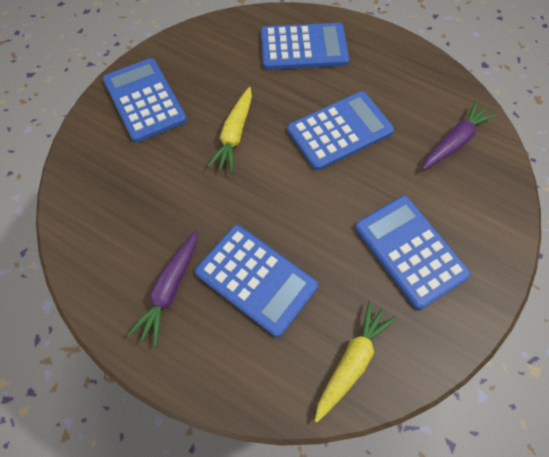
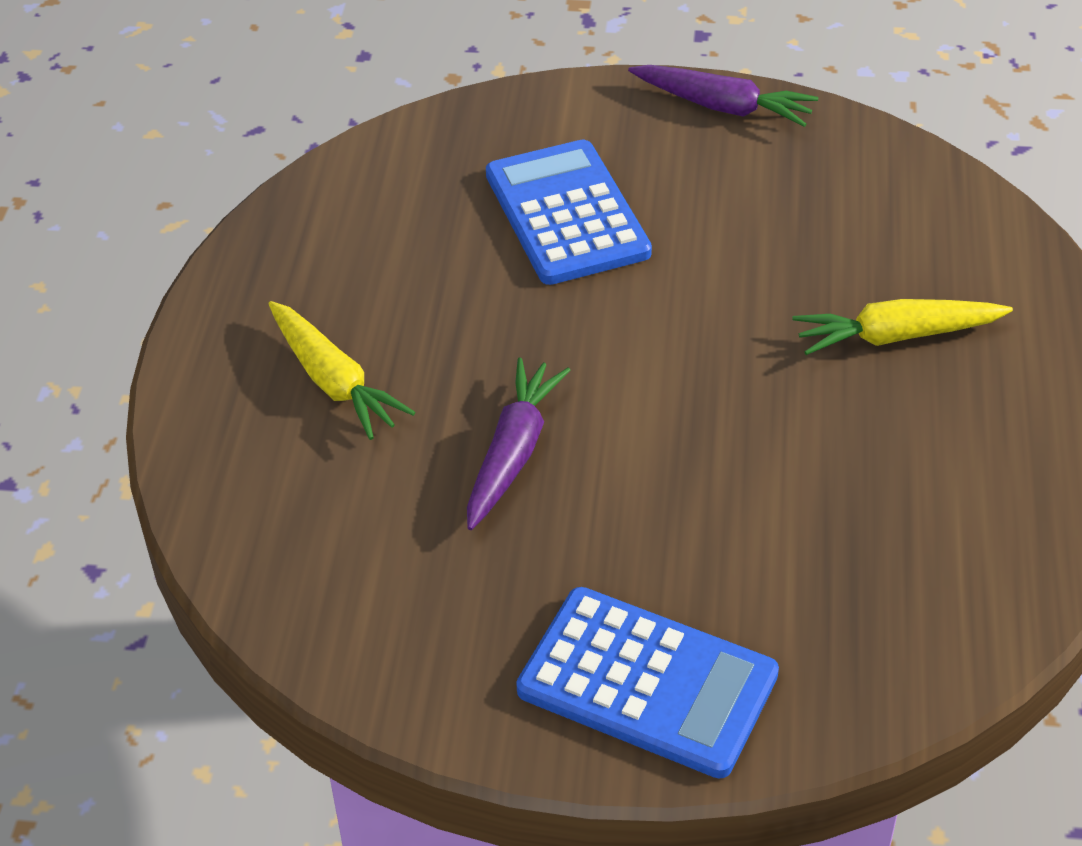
blue calculator: 5 -> 2

